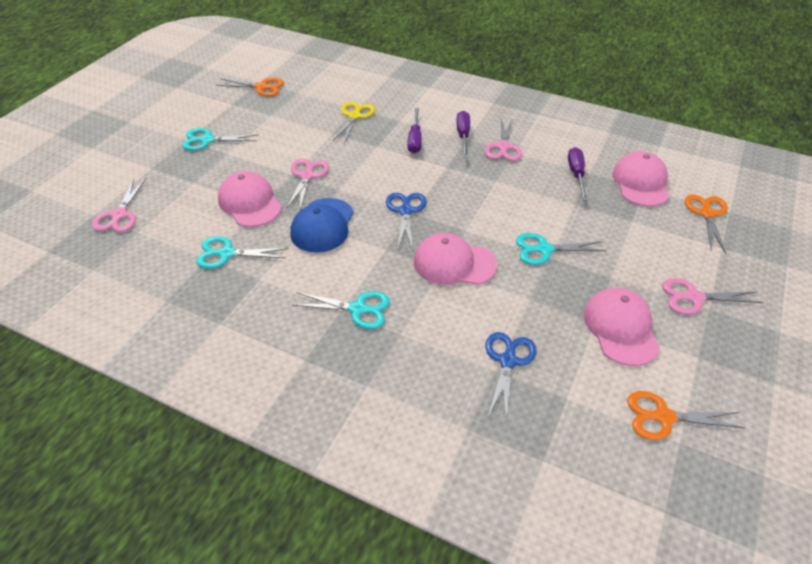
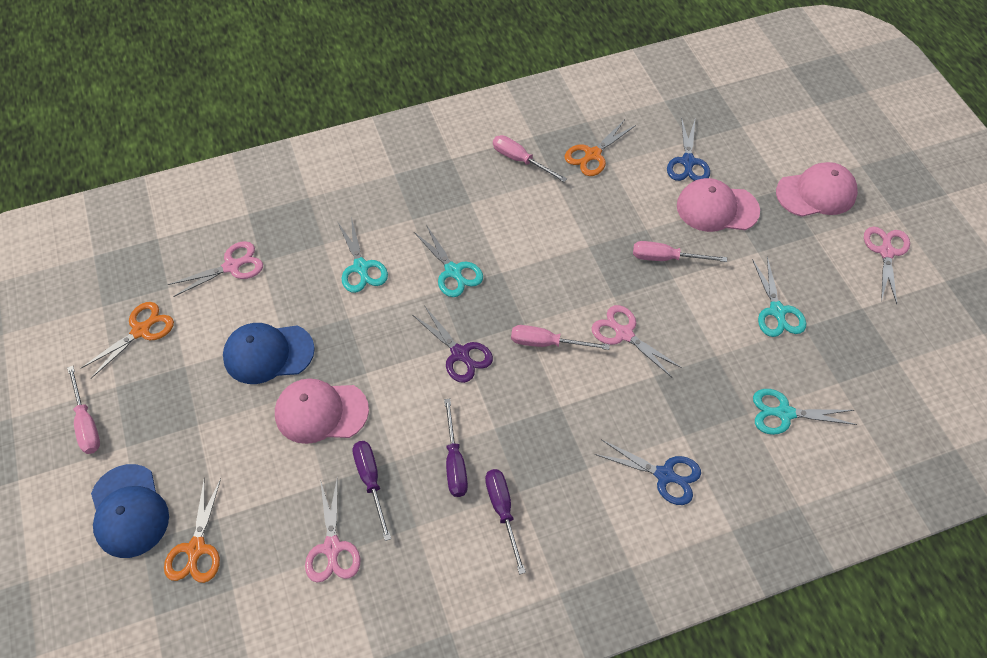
blue cap: 1 -> 2
pink cap: 4 -> 3
pink screwdriver: 0 -> 4
purple scissors: 0 -> 1
yellow scissors: 1 -> 0

